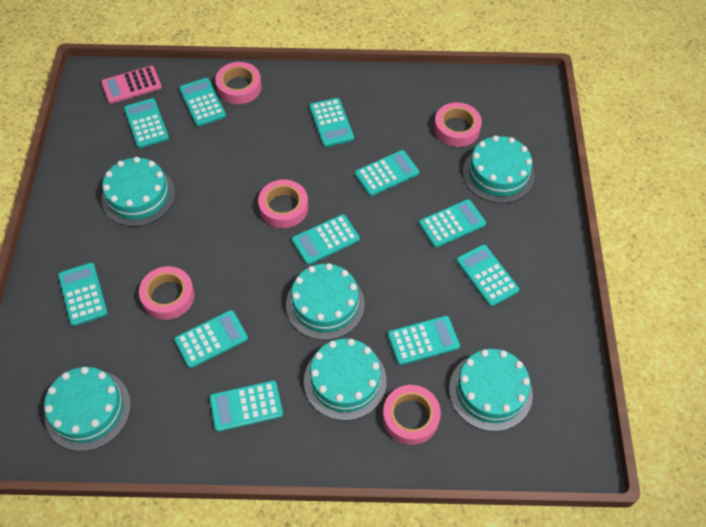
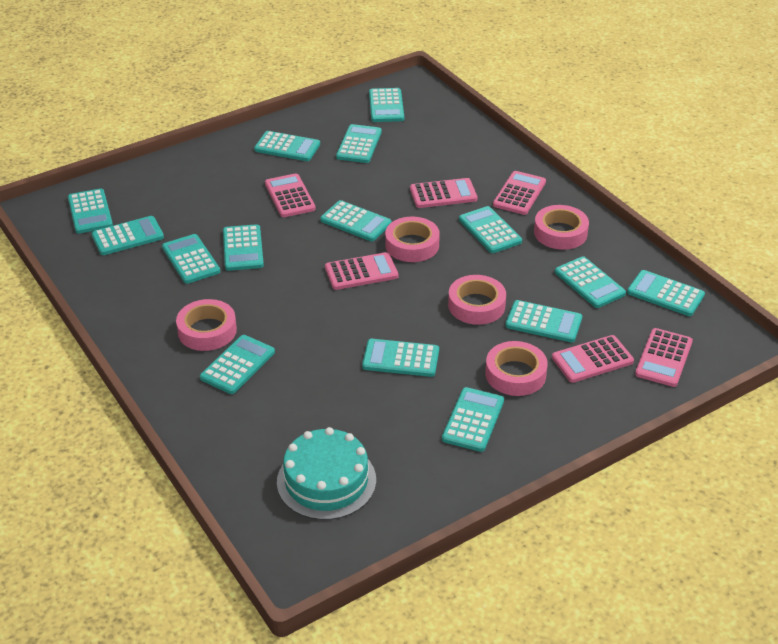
pink calculator: 1 -> 6
turquoise cake: 6 -> 1
turquoise calculator: 11 -> 15

